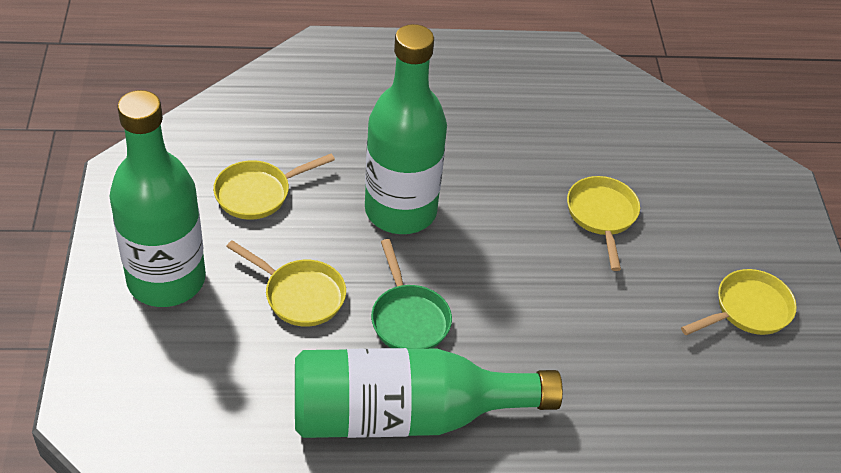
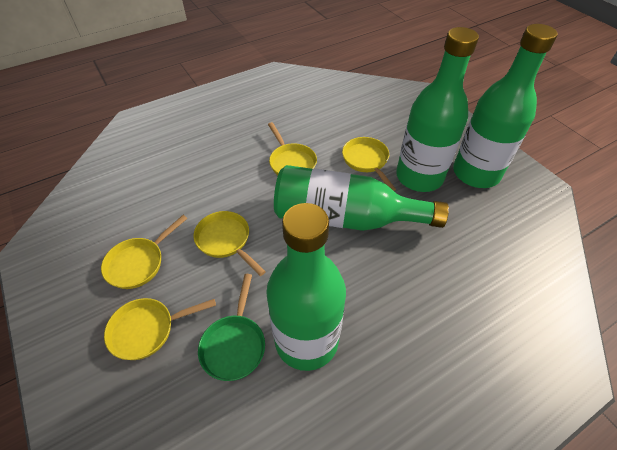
green bottle: 3 -> 4
yellow pan: 4 -> 5

